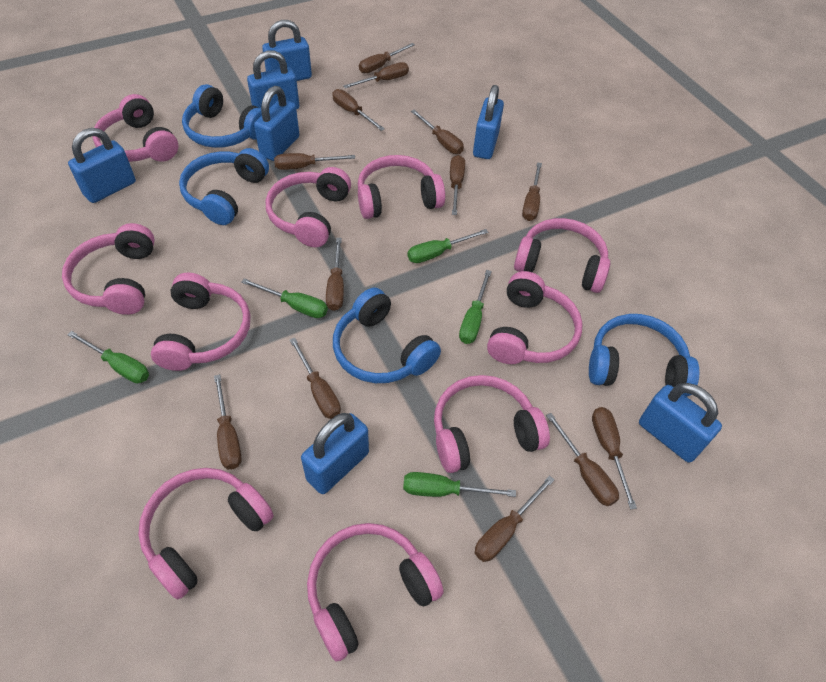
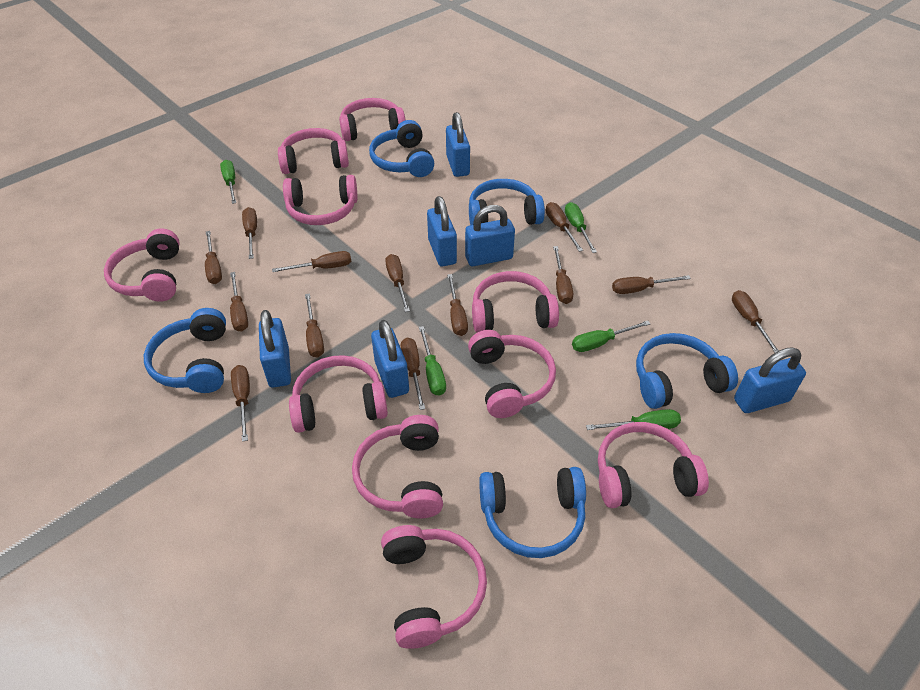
blue headphones: 4 -> 5
blue padlock: 7 -> 6

